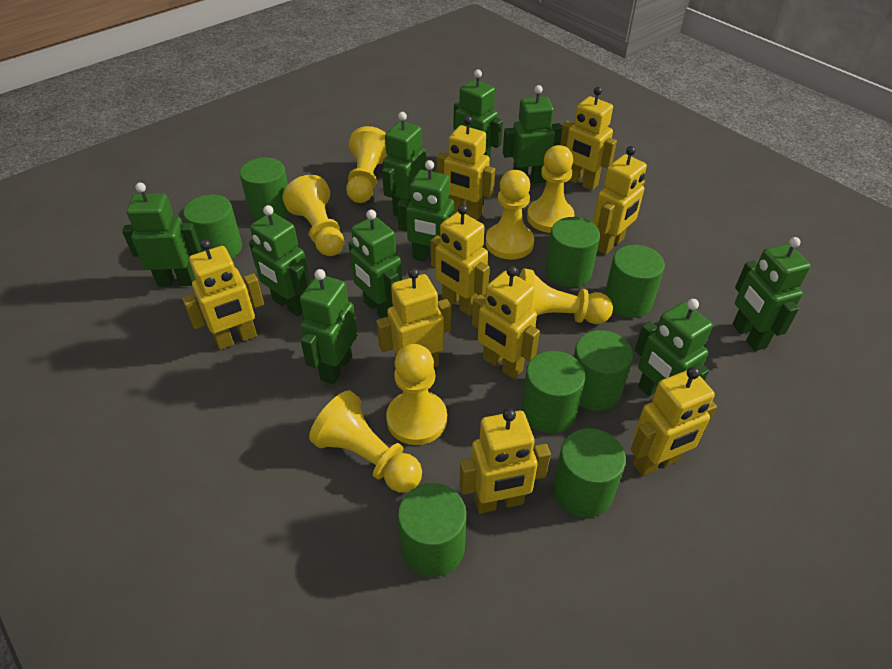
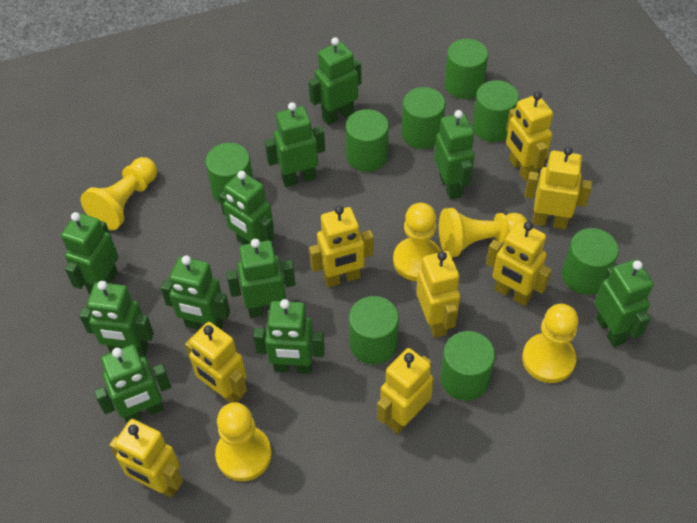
green robot: 10 -> 11
yellow pawn: 7 -> 5
yellow robot: 9 -> 8

